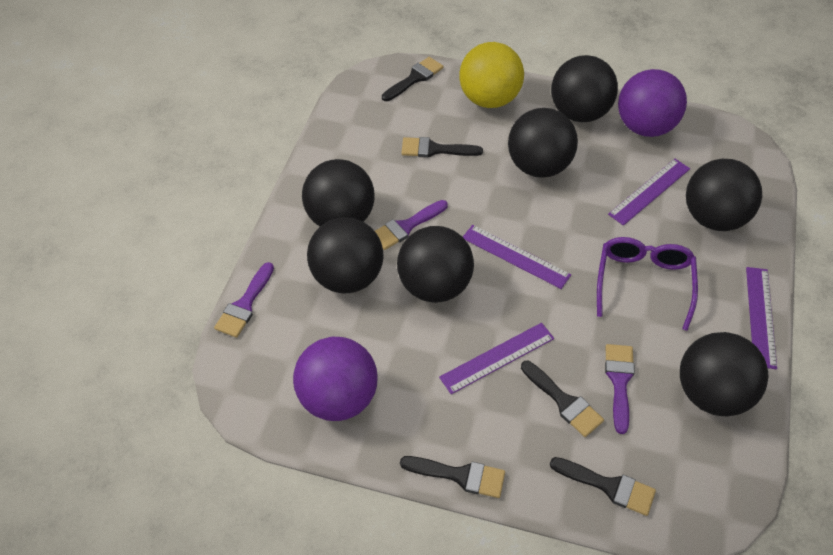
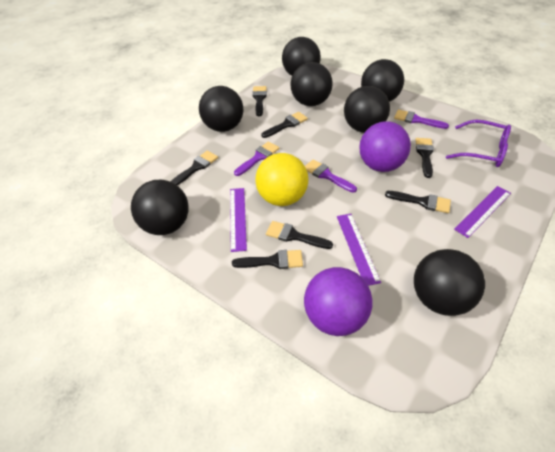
black brush: 5 -> 7
purple ruler: 4 -> 3

